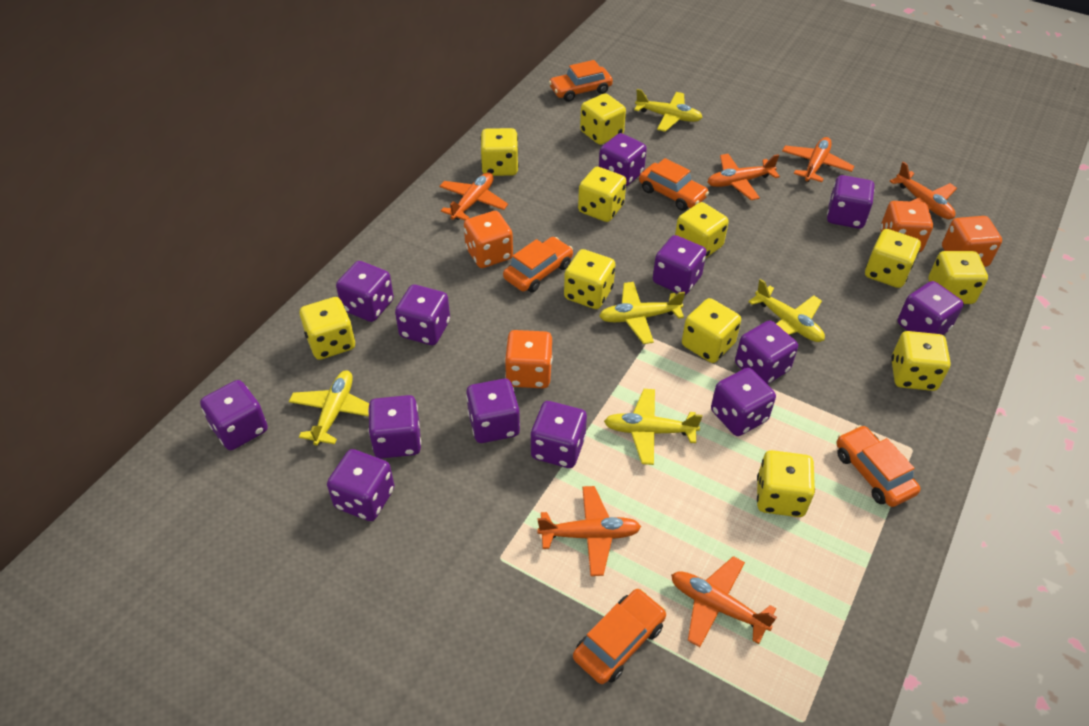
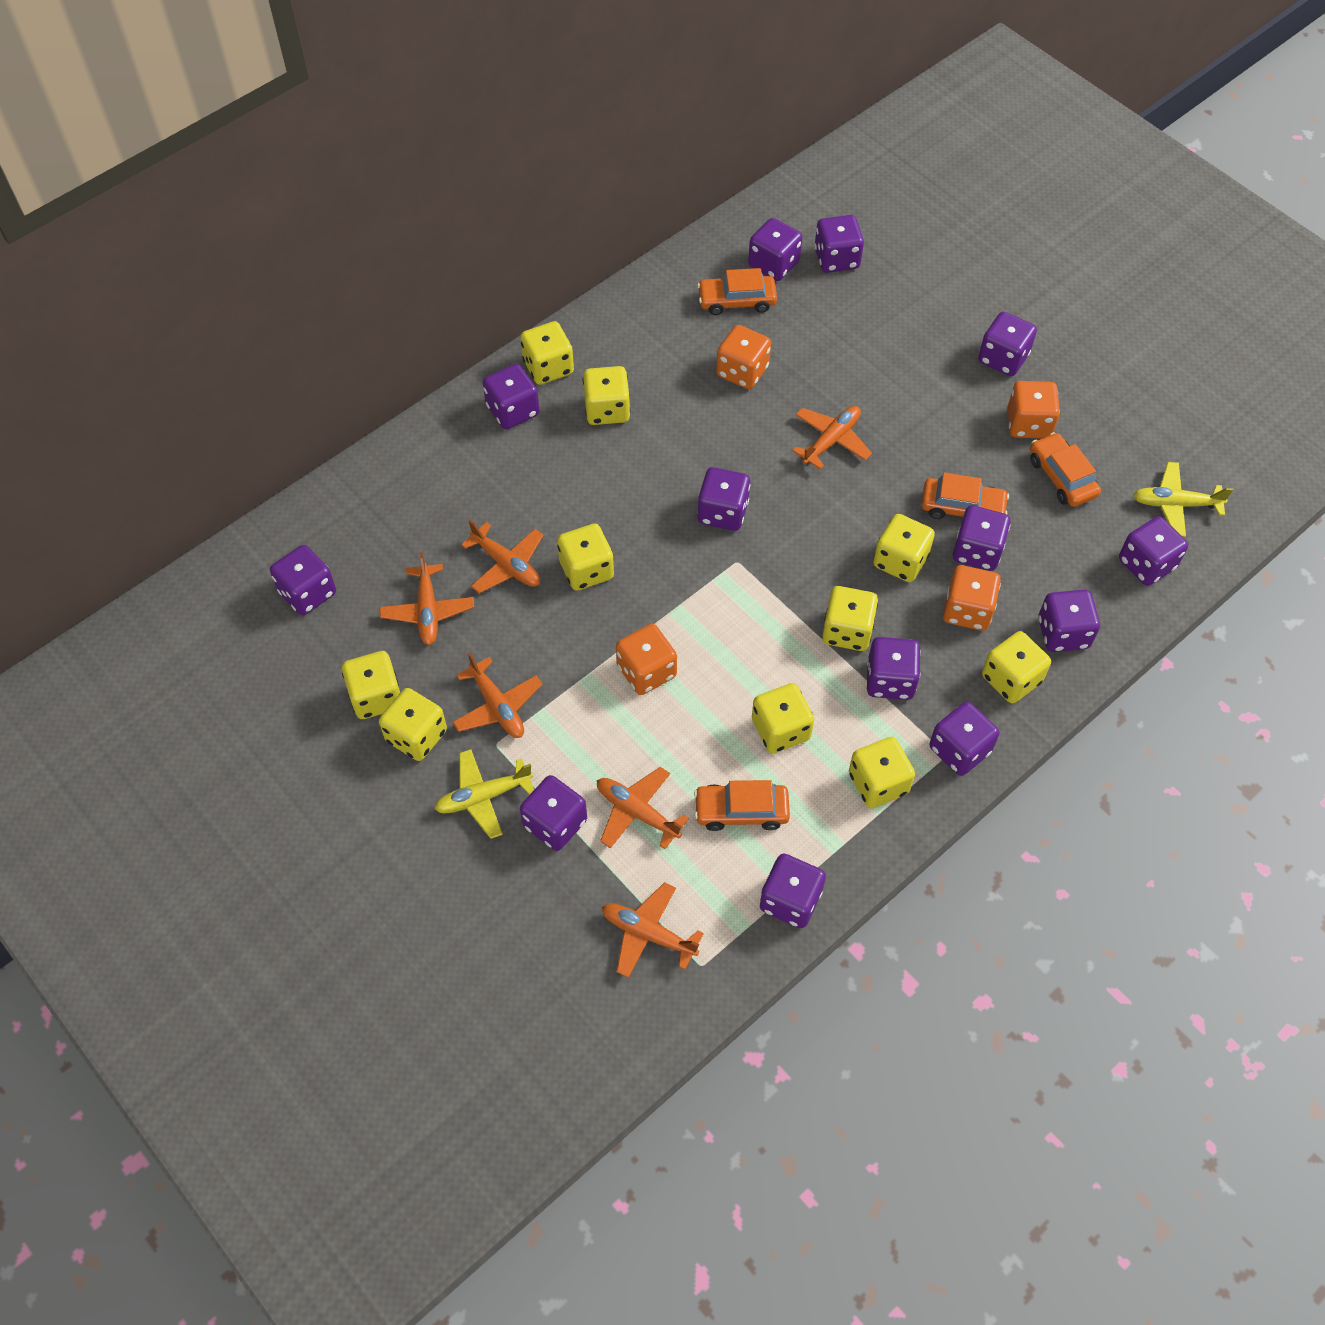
orange car: 5 -> 4
yellow dice: 11 -> 10
yellow plane: 5 -> 2

